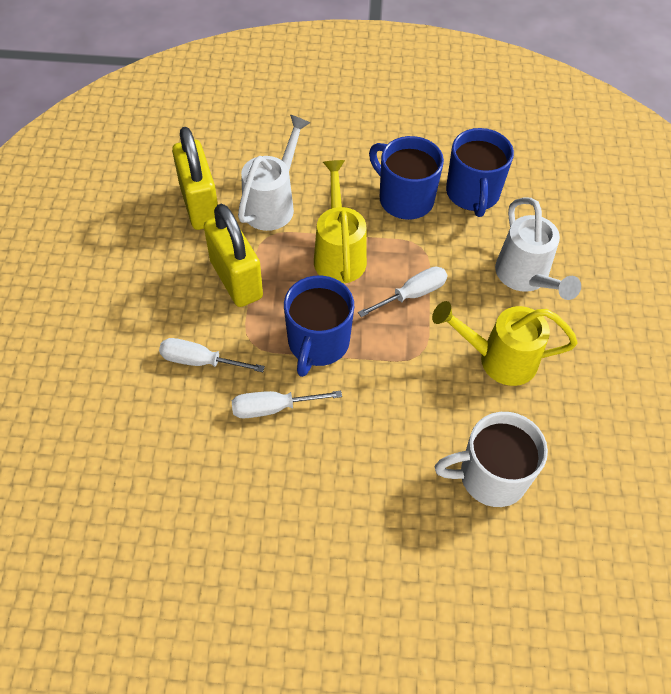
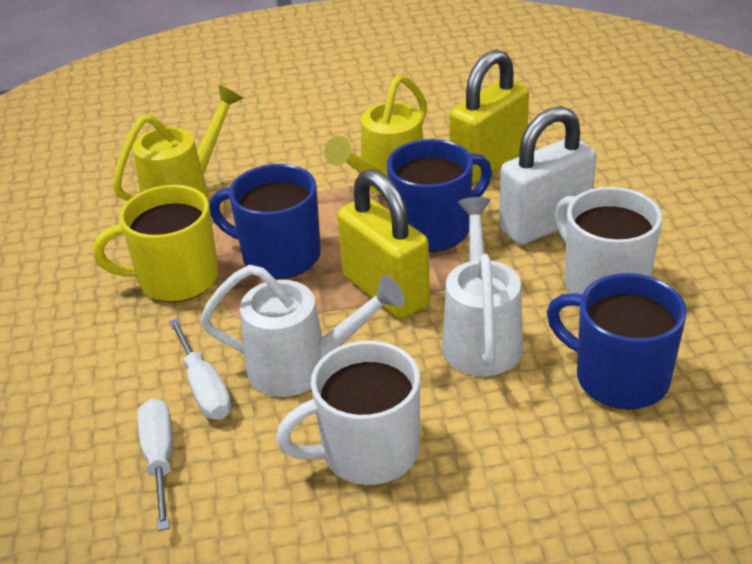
white mug: 1 -> 2
white padlock: 0 -> 1
white screwdriver: 3 -> 2
yellow mug: 0 -> 1

